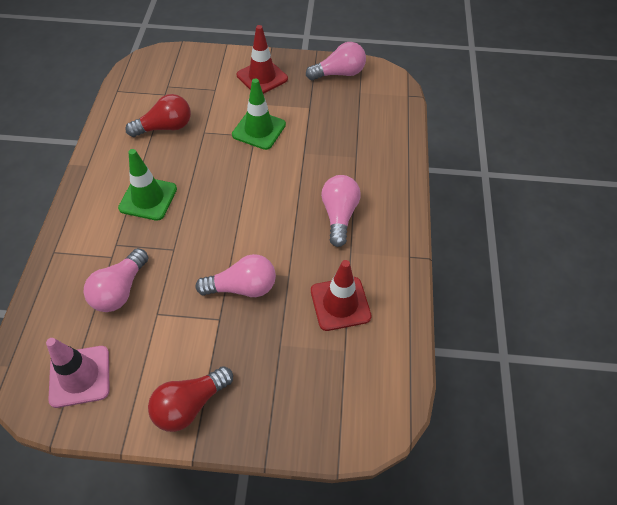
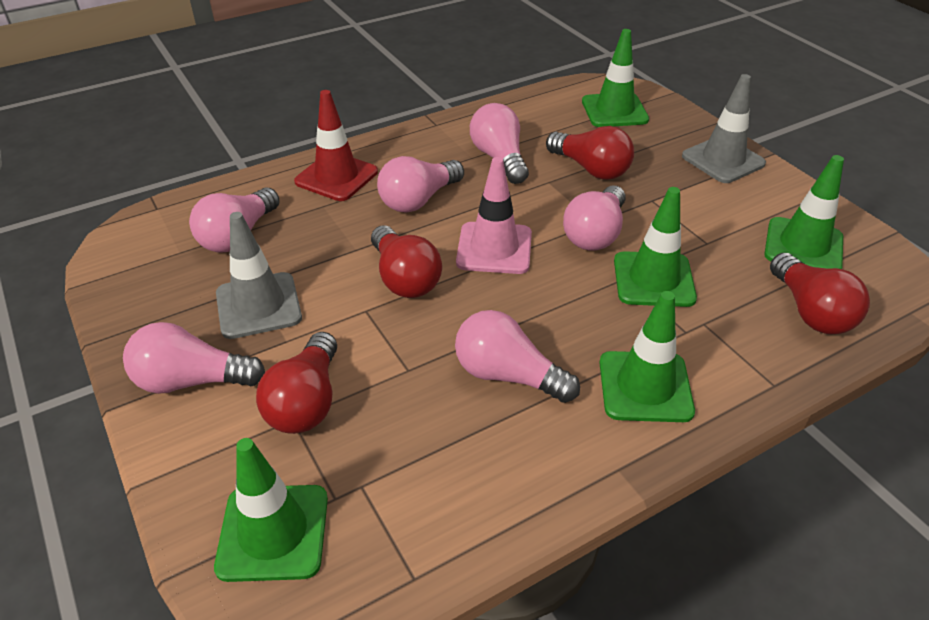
green traffic cone: 2 -> 5
grey traffic cone: 0 -> 2
pink light bulb: 4 -> 6
red light bulb: 2 -> 4
red traffic cone: 2 -> 1

